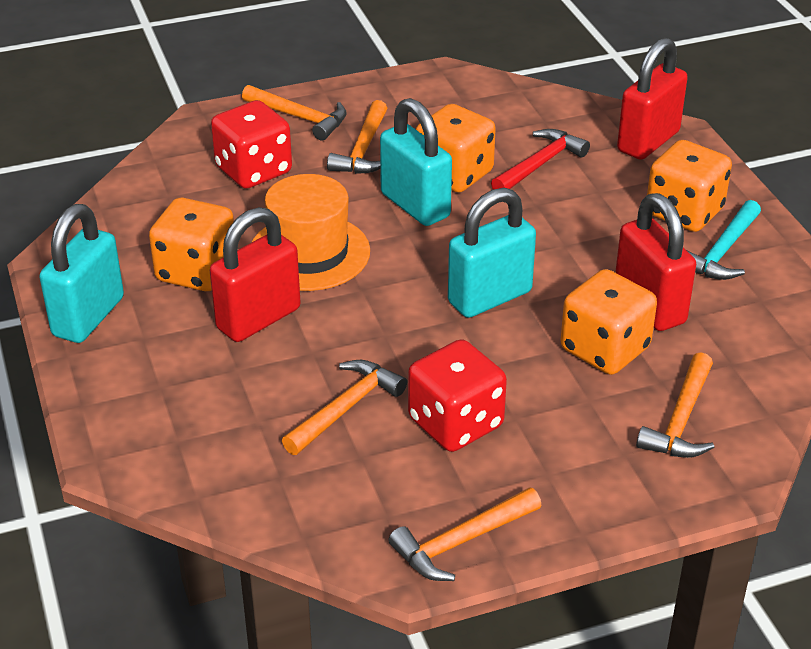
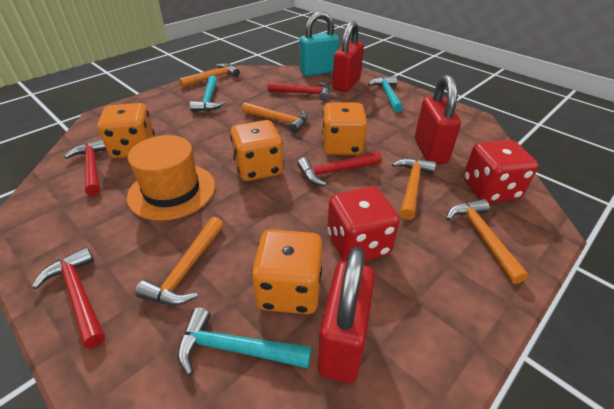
red hammer: 1 -> 4
turquoise hammer: 1 -> 3
turquoise padlock: 3 -> 1

